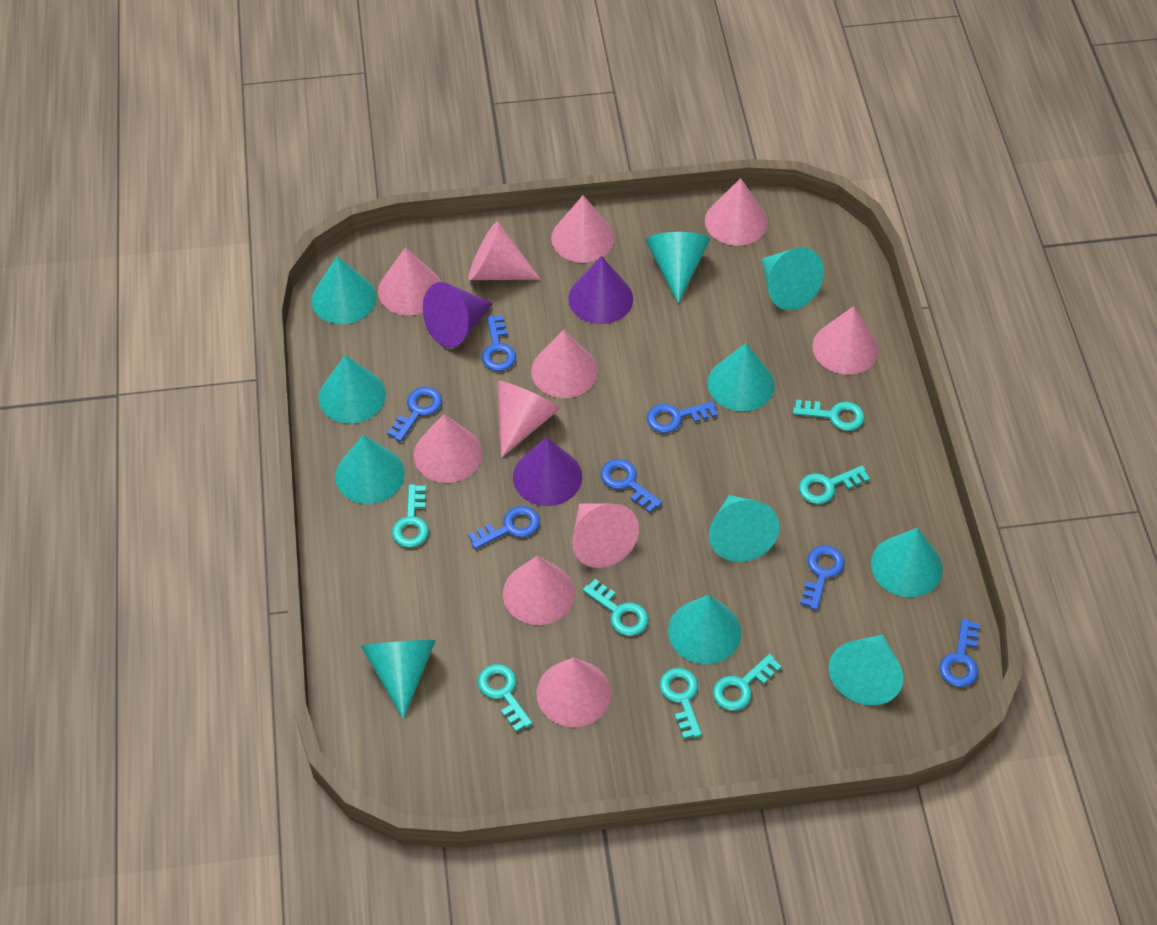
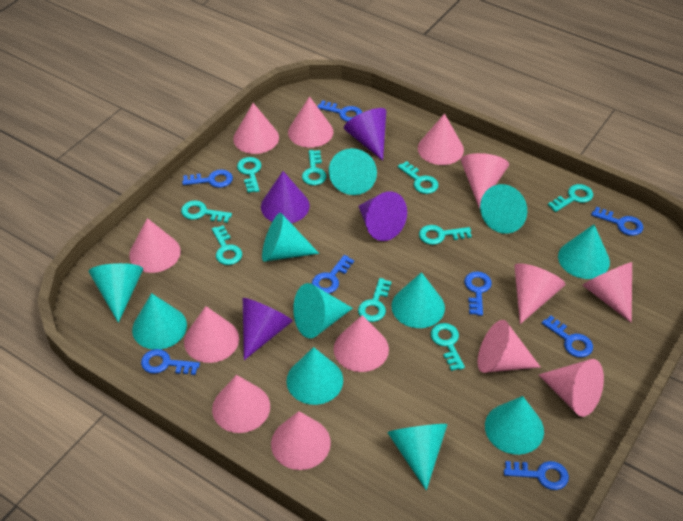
blue key: 7 -> 8
pink cone: 11 -> 13
purple cone: 3 -> 4
turquoise key: 7 -> 9

